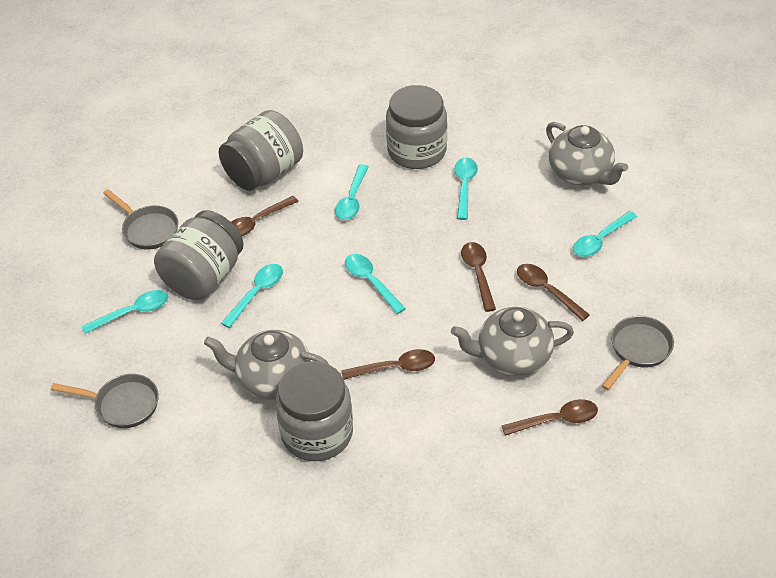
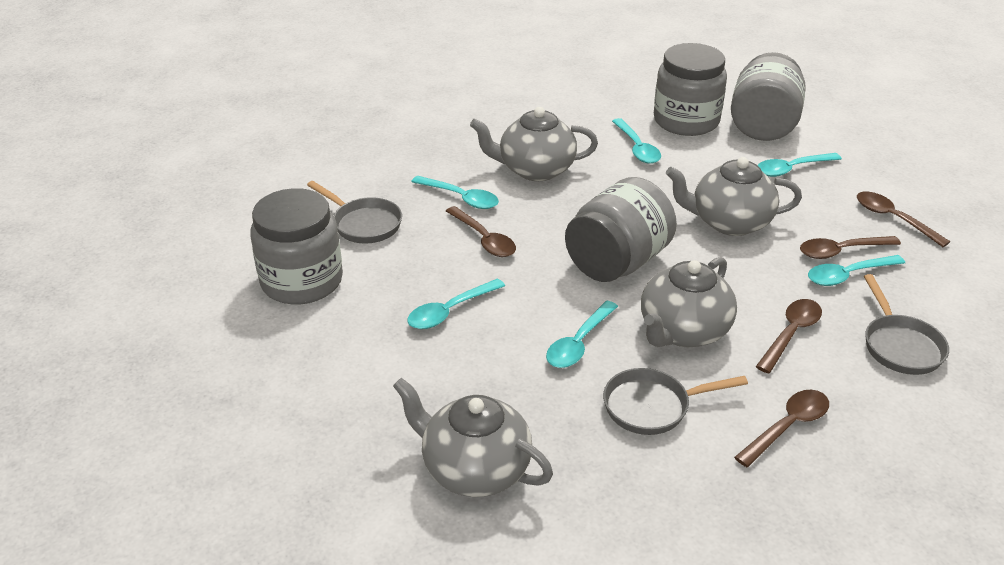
grey teapot: 3 -> 4

